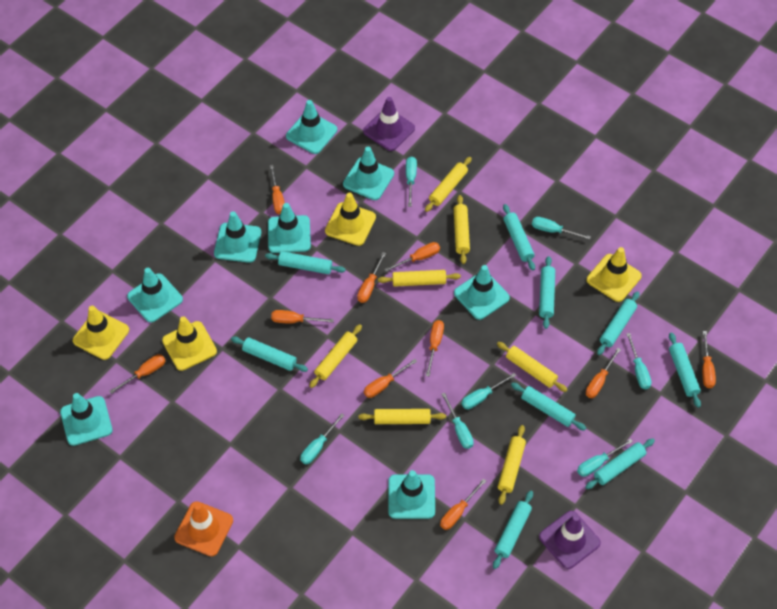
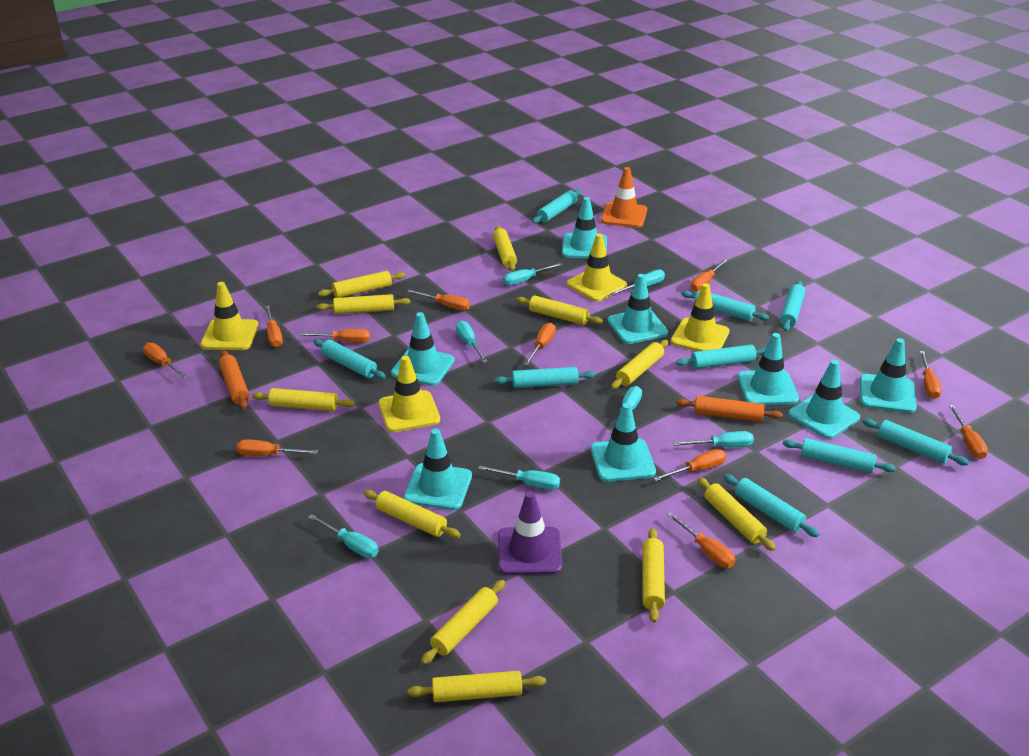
orange rolling pin: 0 -> 2
orange screwdriver: 10 -> 11
purple traffic cone: 2 -> 1
yellow rolling pin: 7 -> 11

